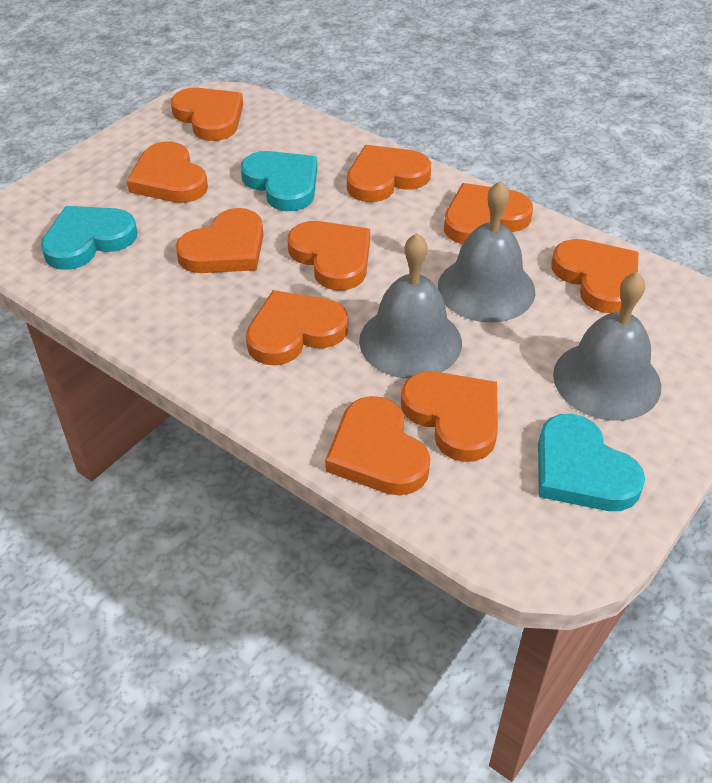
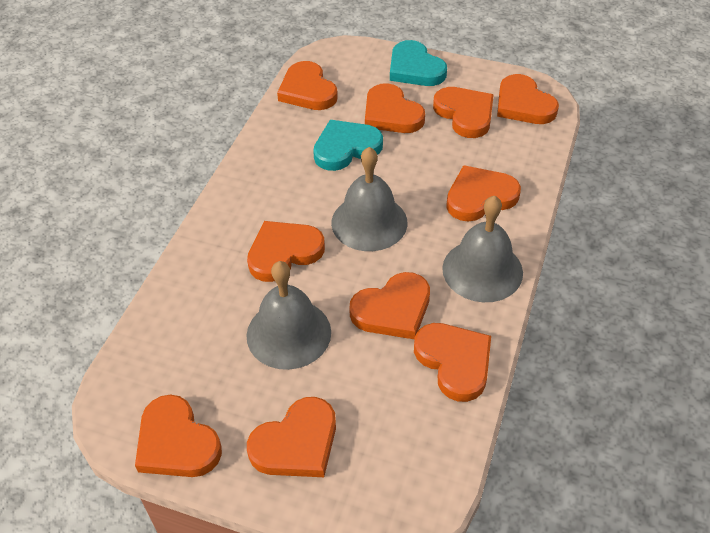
turquoise heart: 3 -> 2

